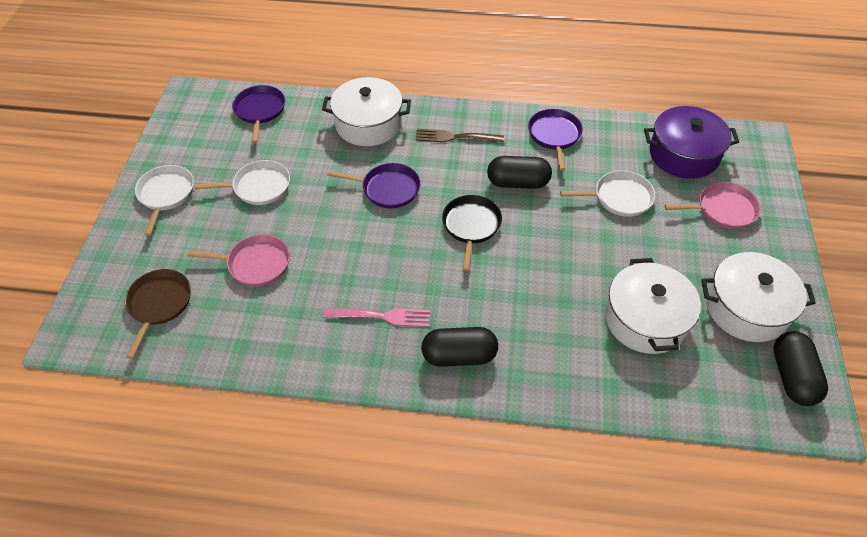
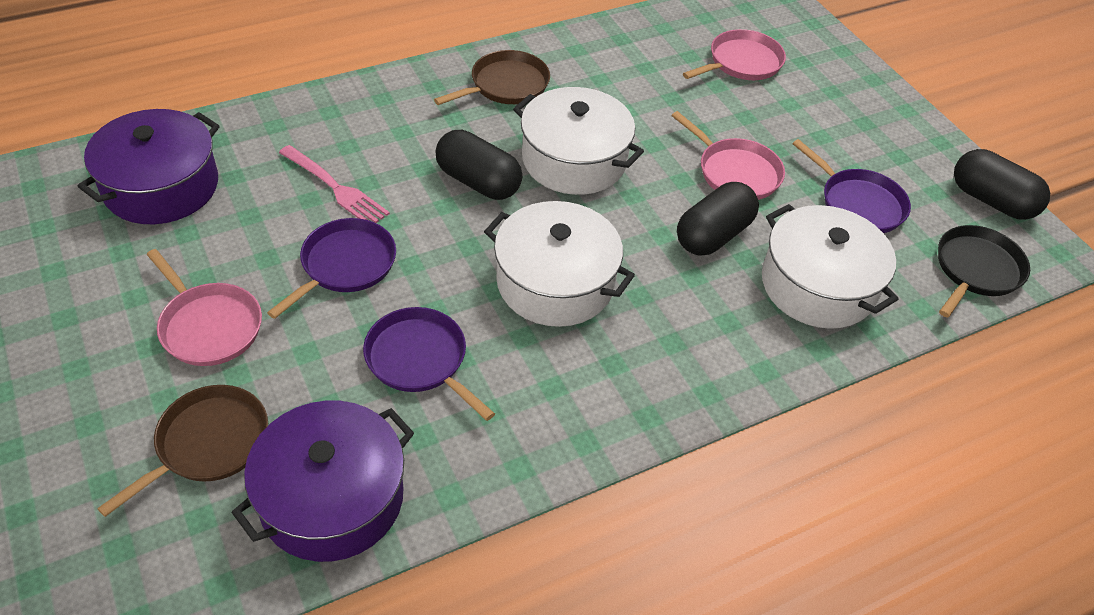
brown fork: 1 -> 0
brown pan: 1 -> 2
pink pan: 2 -> 3
purple pot: 1 -> 2
white pan: 3 -> 0

